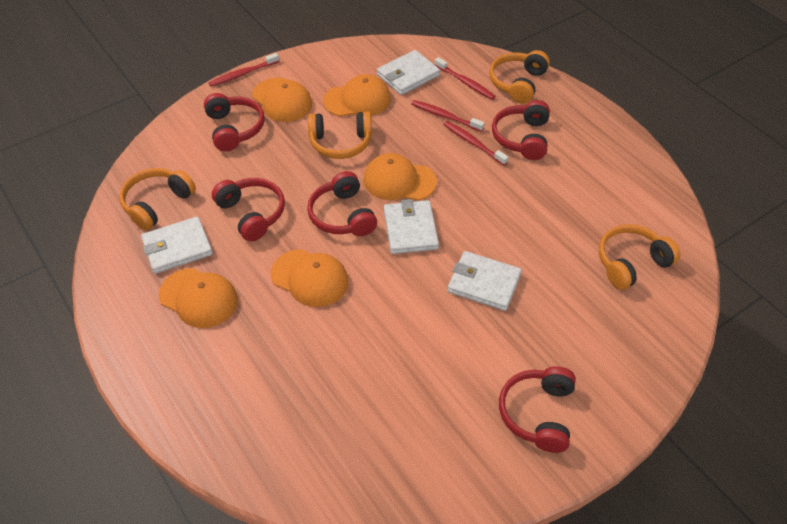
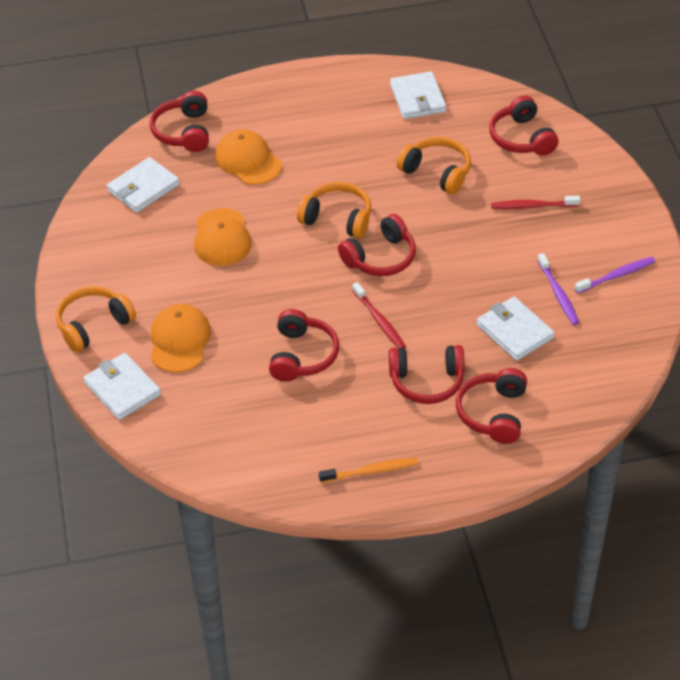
orange cap: 5 -> 3
orange headphones: 4 -> 3
orange toothbrush: 0 -> 1
purple toothbrush: 0 -> 2
red headphones: 5 -> 6
red toothbrush: 4 -> 2

